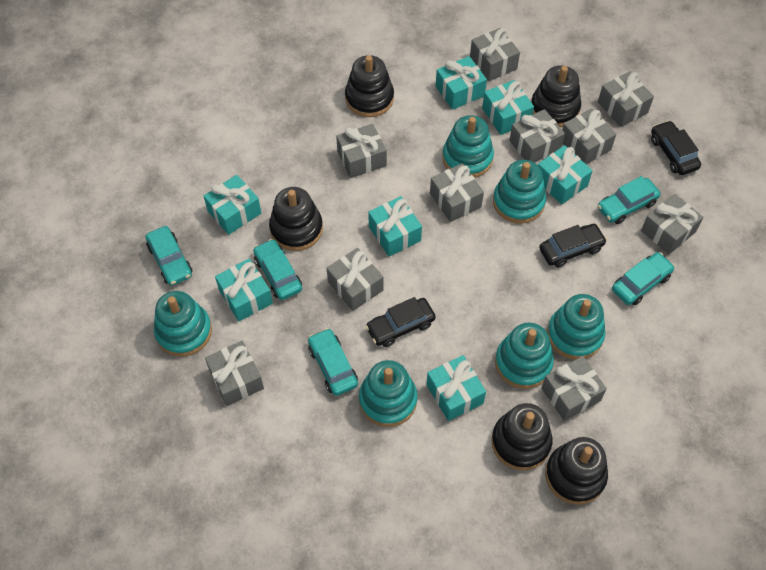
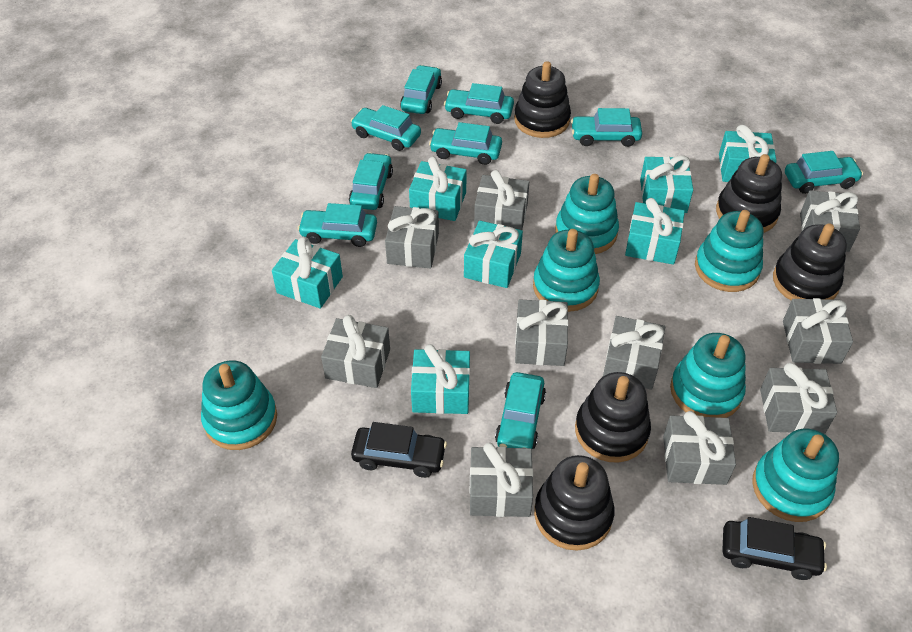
black car: 3 -> 2
turquoise car: 5 -> 9

